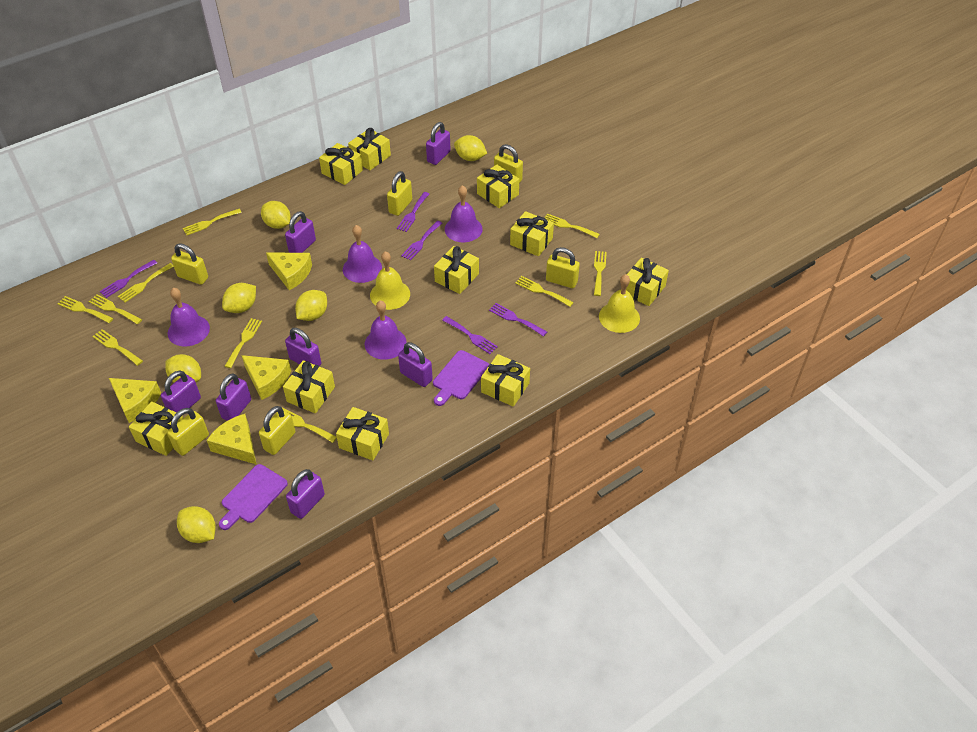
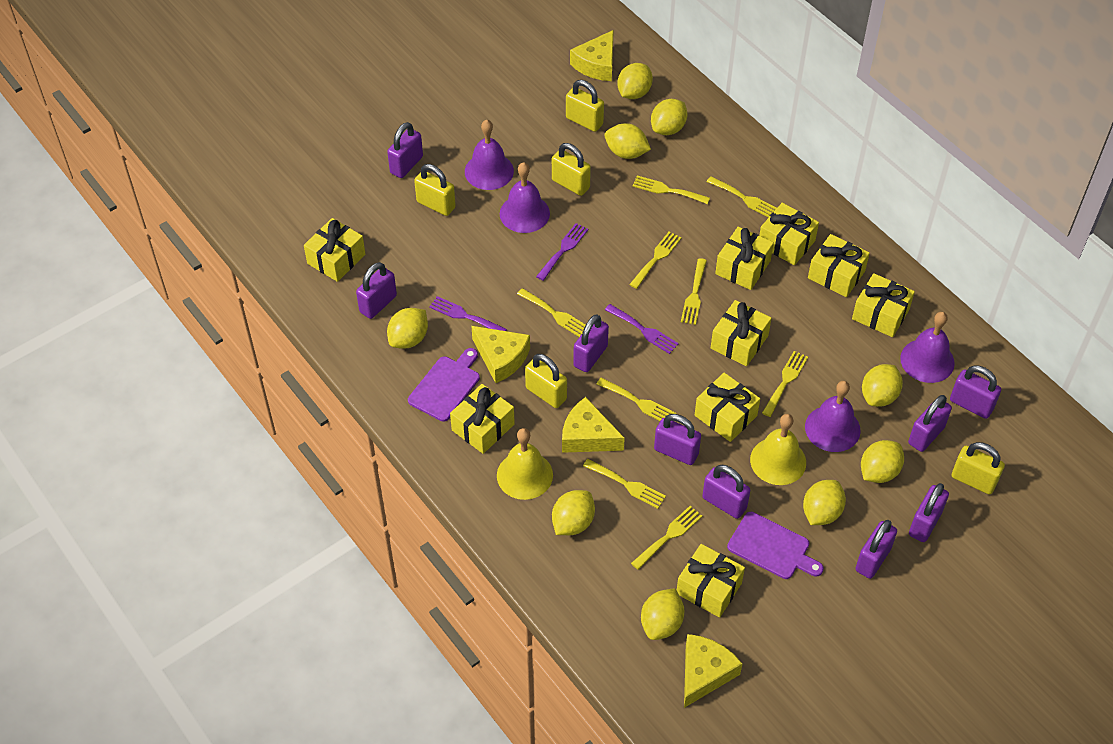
purple fork: 5 -> 3
purple padlock: 7 -> 9
yellow fork: 10 -> 9
yellow gift: 10 -> 9
yellow lemon: 6 -> 9
yellow padlock: 6 -> 5

